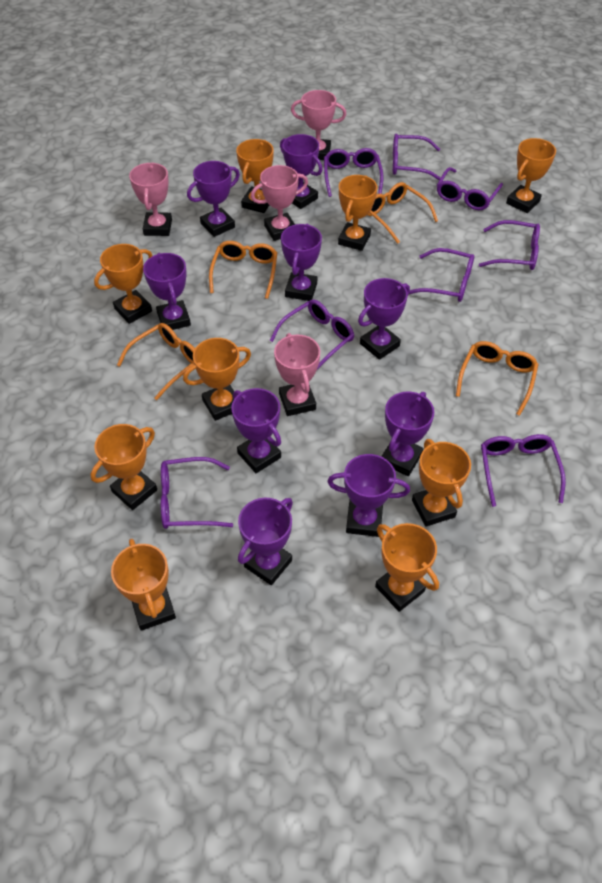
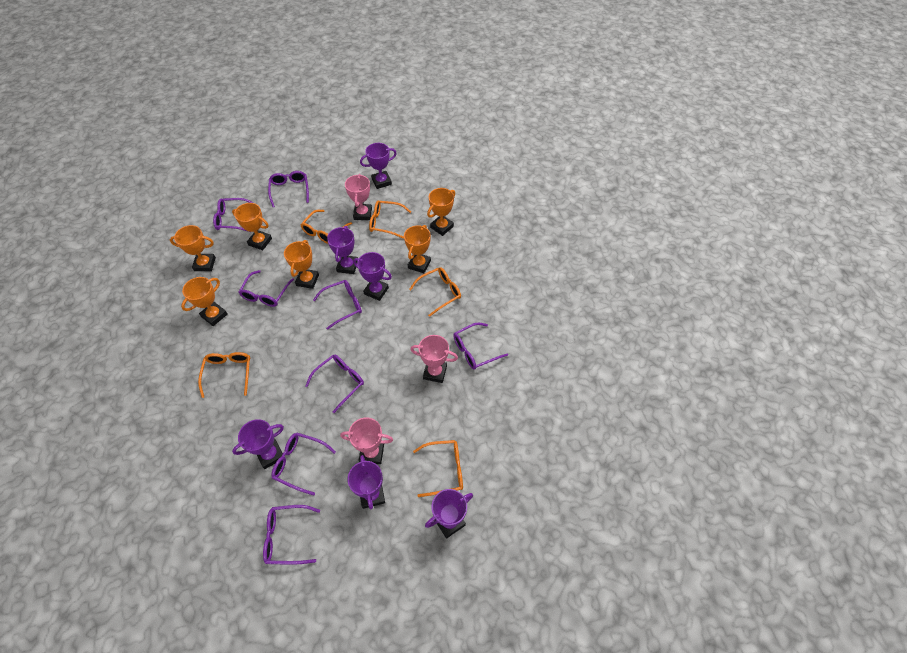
orange glasses: 4 -> 5
orange trophy: 9 -> 6
pink trophy: 4 -> 3
purple trophy: 9 -> 6

